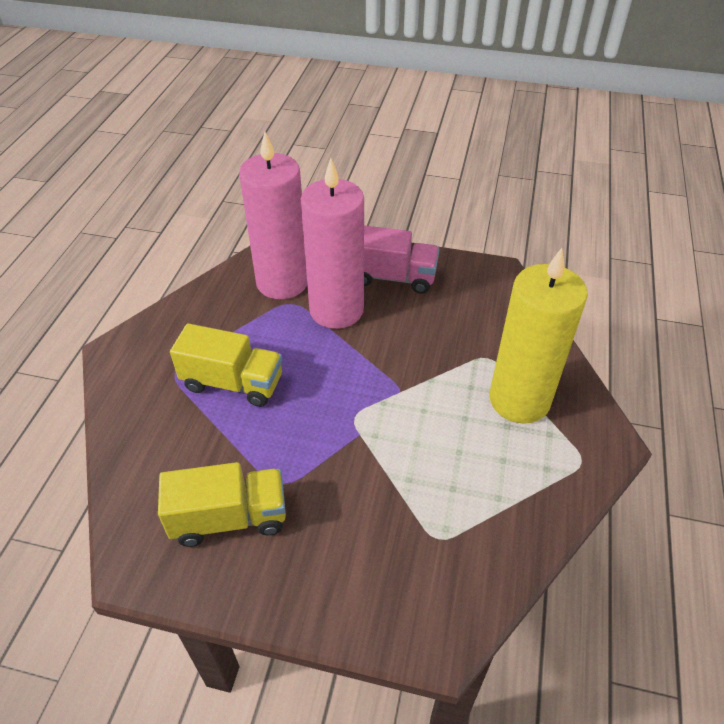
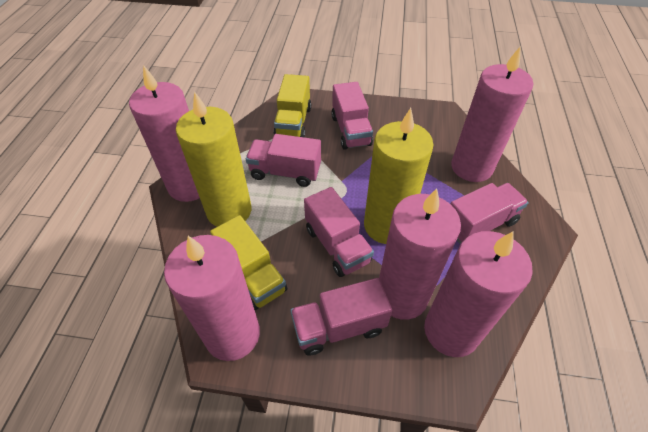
pink candle: 2 -> 5
pink truck: 1 -> 5
yellow candle: 1 -> 2

